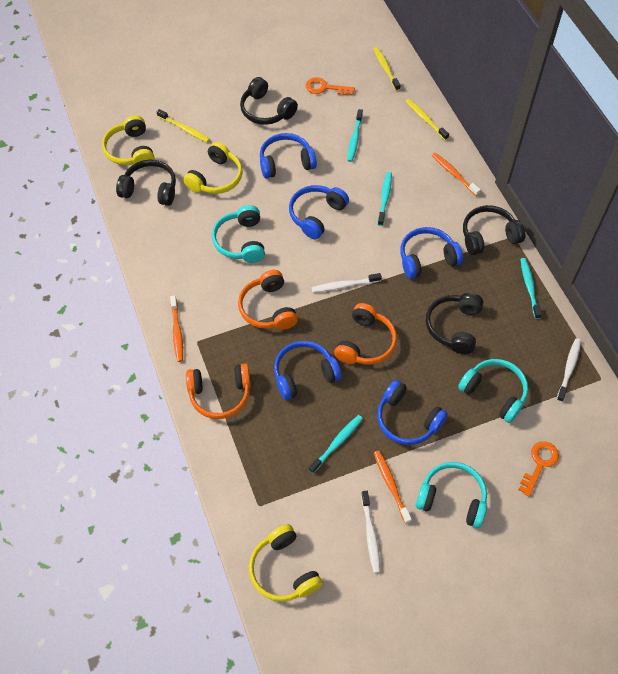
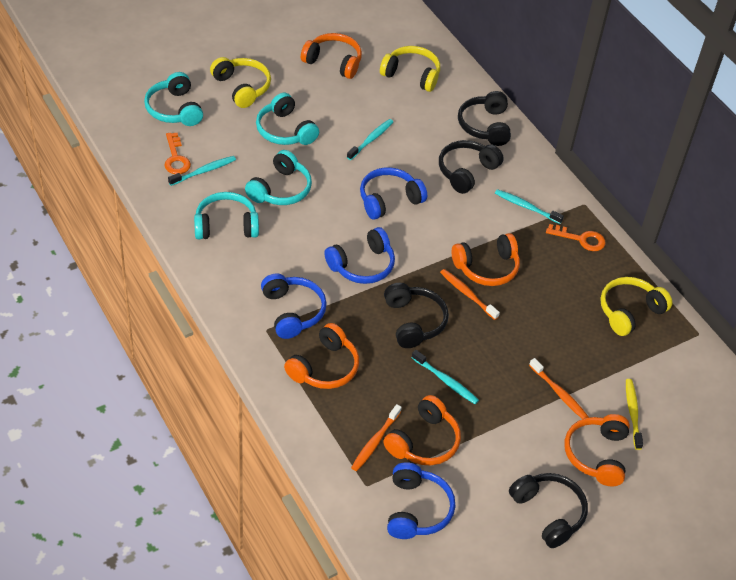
blue headphones: 5 -> 4
orange headphones: 3 -> 5
turquoise headphones: 3 -> 4
white toothbrush: 3 -> 0
yellow toothbrush: 3 -> 1

